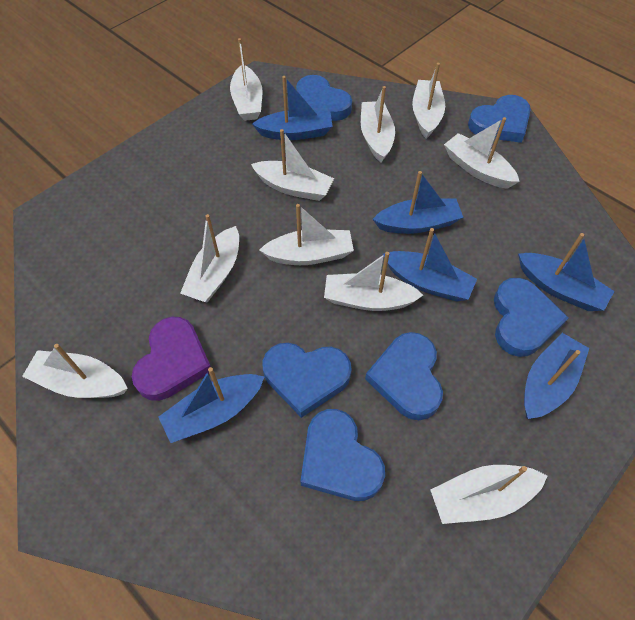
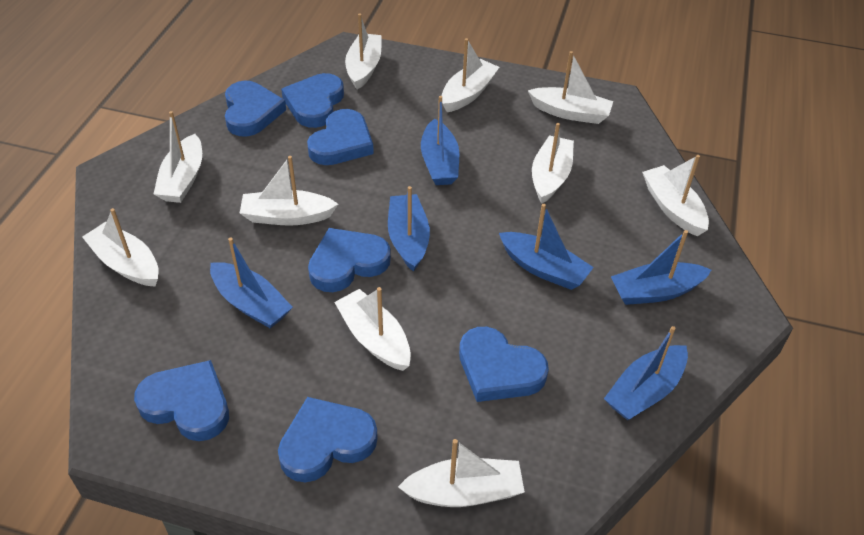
blue heart: 6 -> 7
purple heart: 1 -> 0

